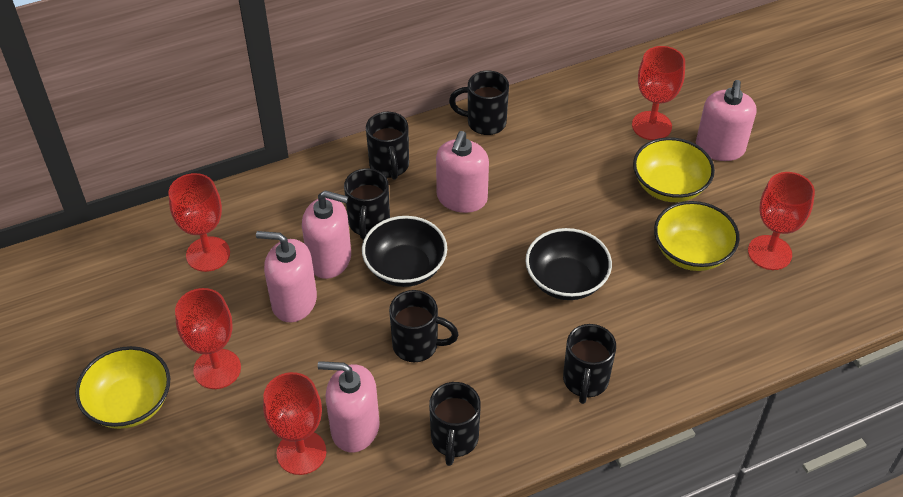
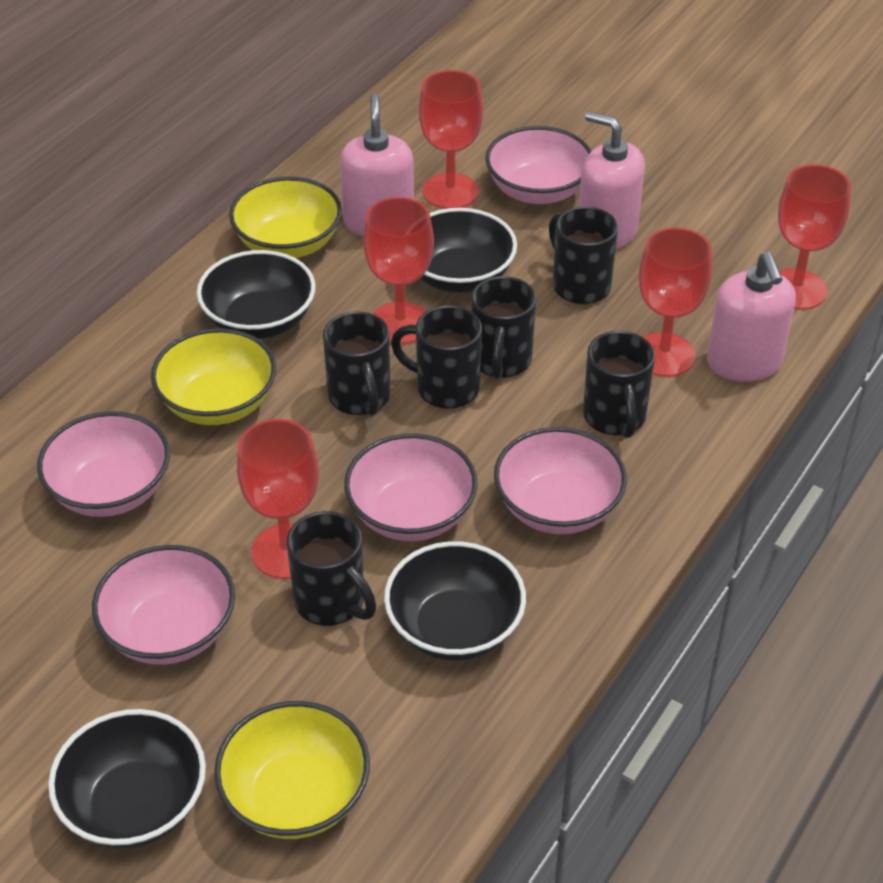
black bowl: 2 -> 4
pink bowl: 0 -> 5
pink soap dispenser: 5 -> 3

